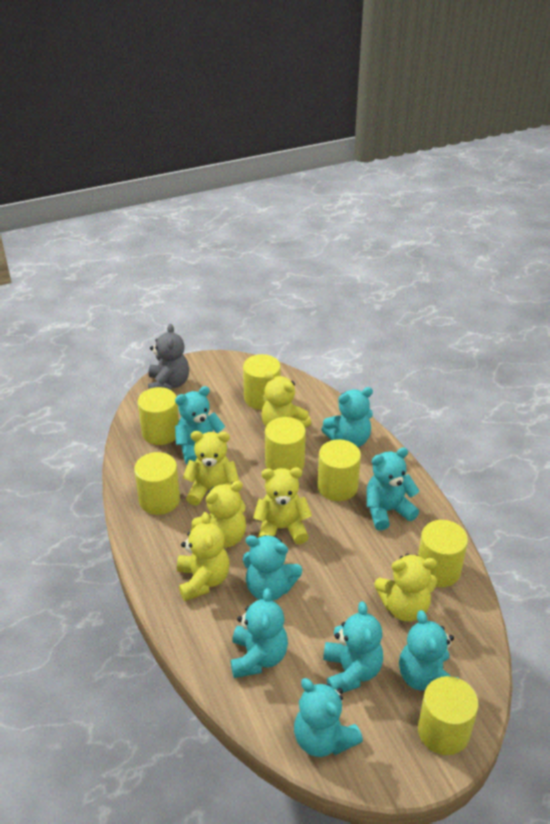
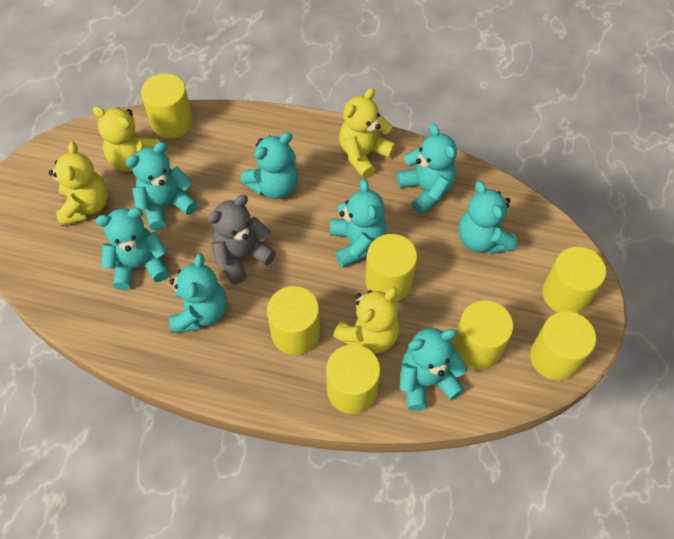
yellow teddy bear: 6 -> 4

